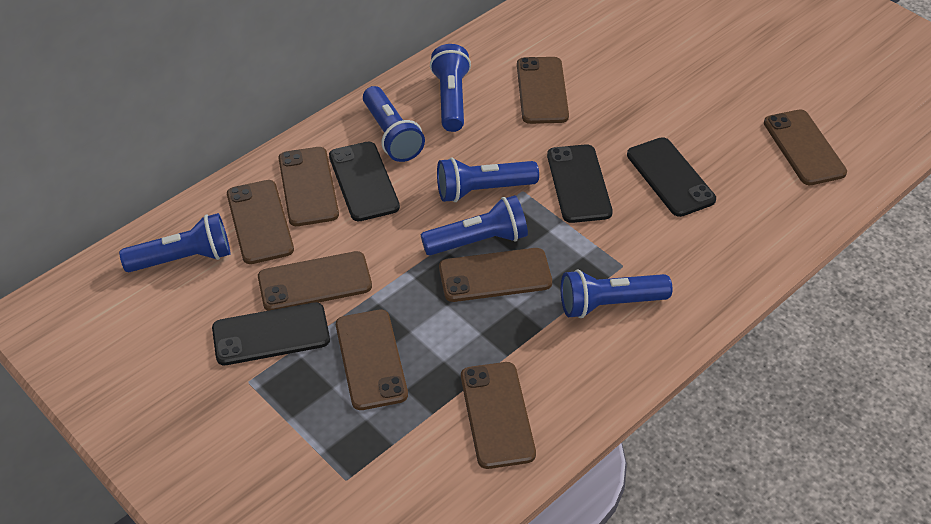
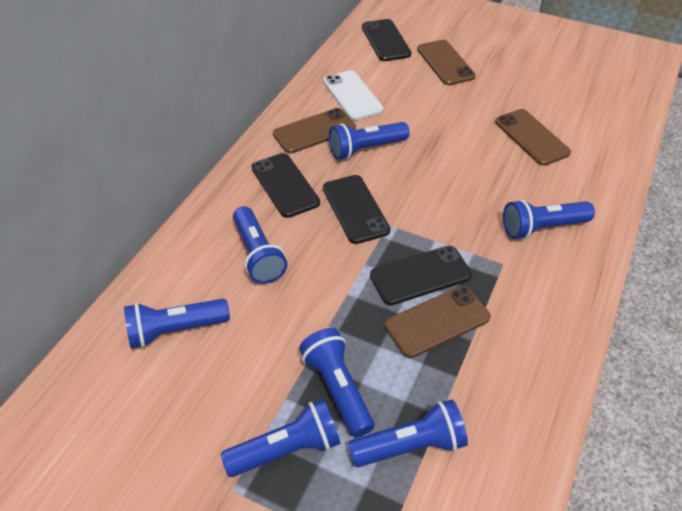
blue flashlight: 6 -> 7
brown phone: 8 -> 4
white phone: 0 -> 1

